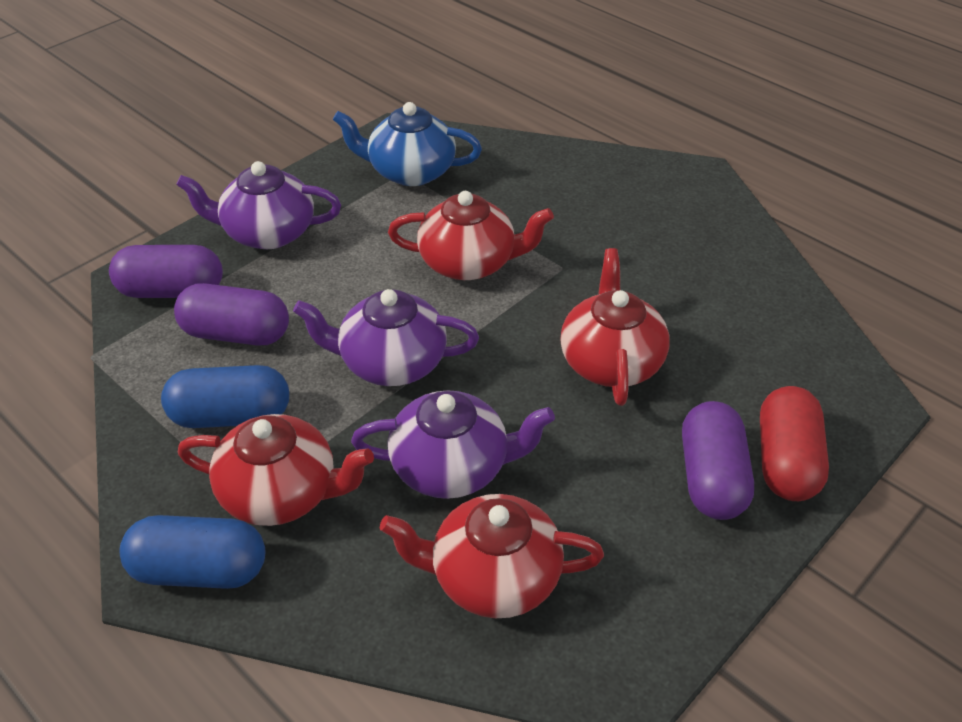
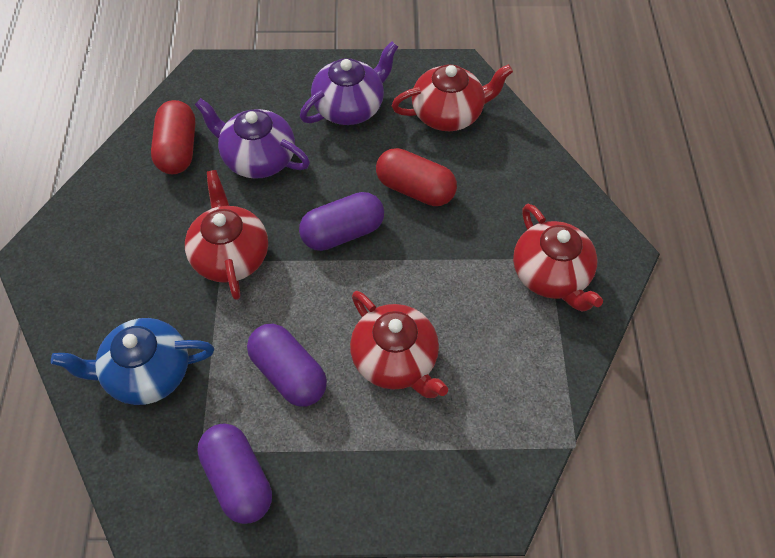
blue capsule: 2 -> 0
purple teapot: 3 -> 2
red capsule: 1 -> 2

